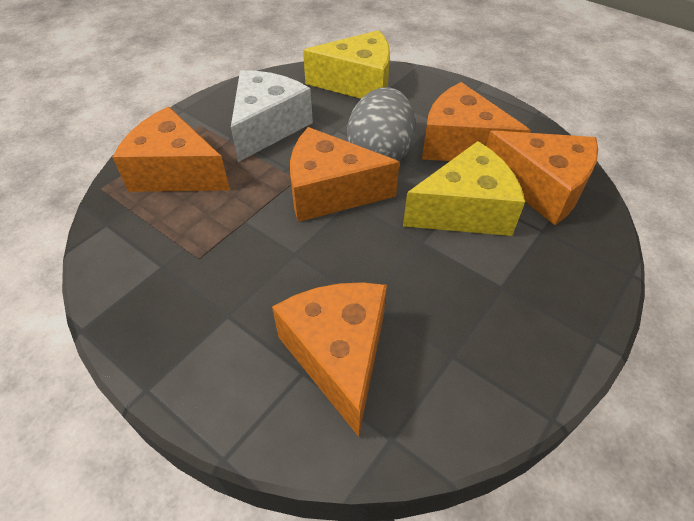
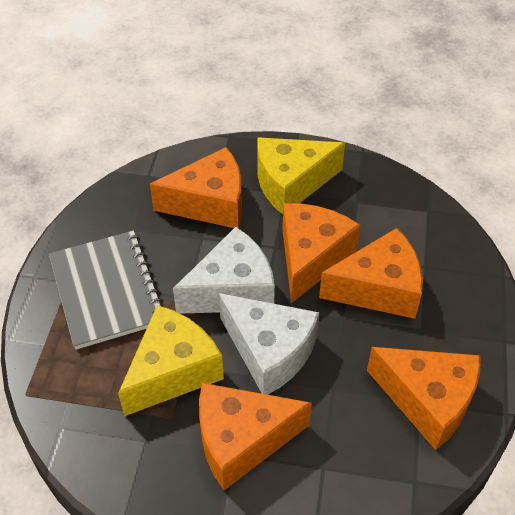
grey egg: 1 -> 0
grey notebook: 0 -> 1
white cheese: 1 -> 2

